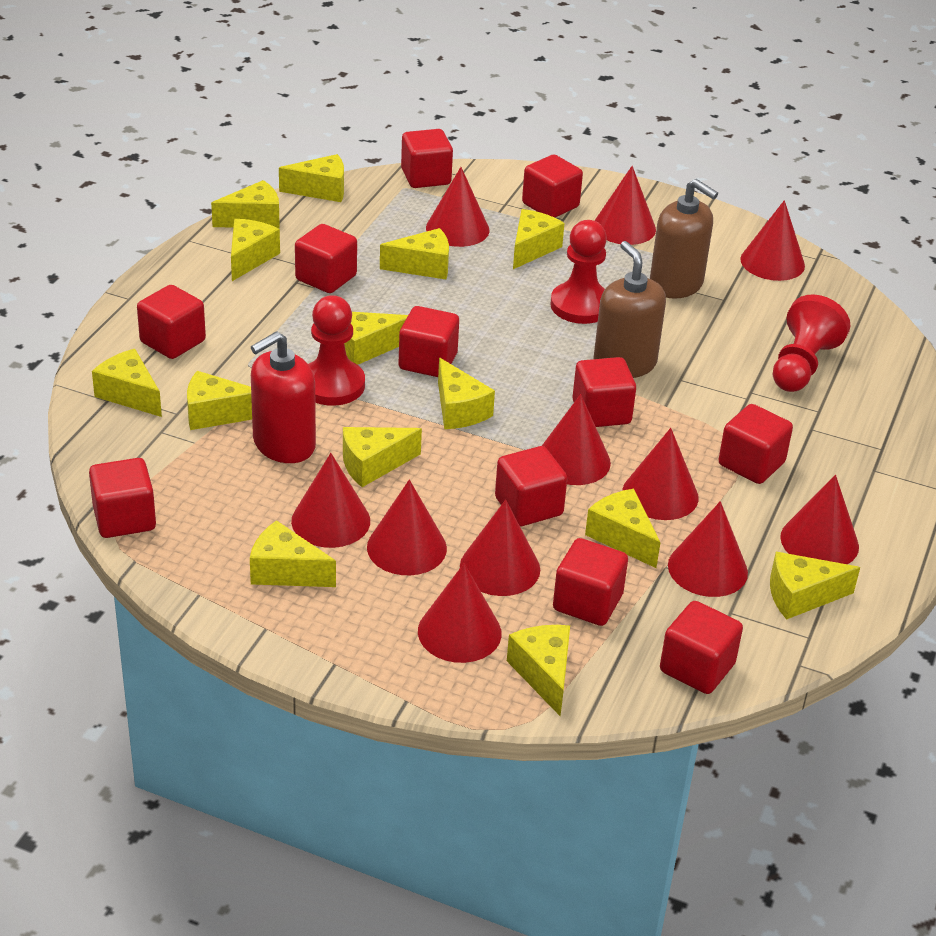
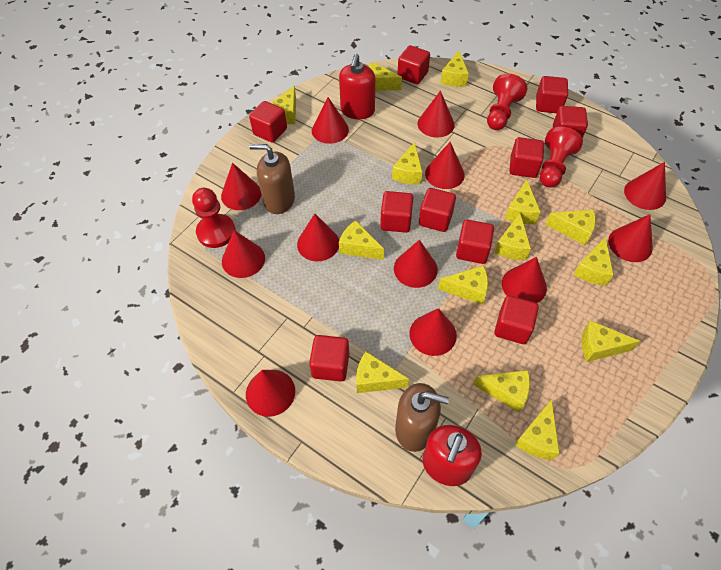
red cone: 11 -> 12
red cube: 11 -> 10
red soap dispenser: 1 -> 2

